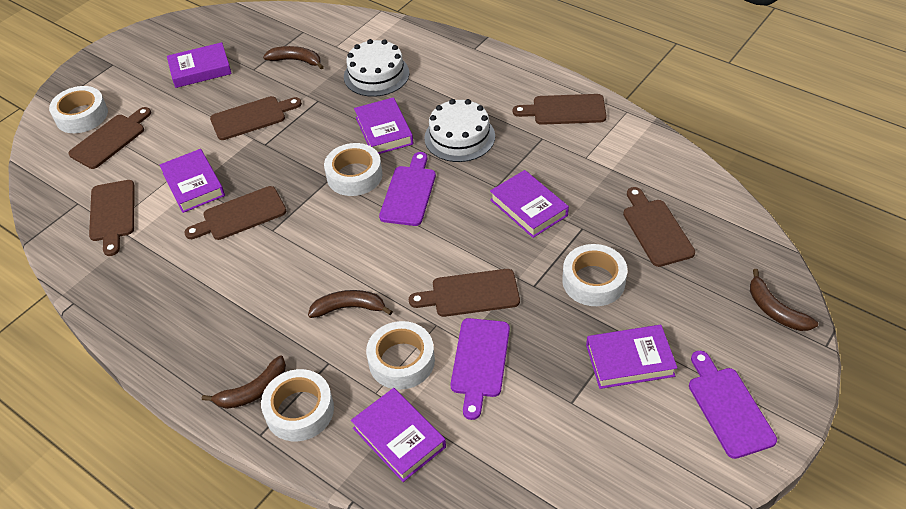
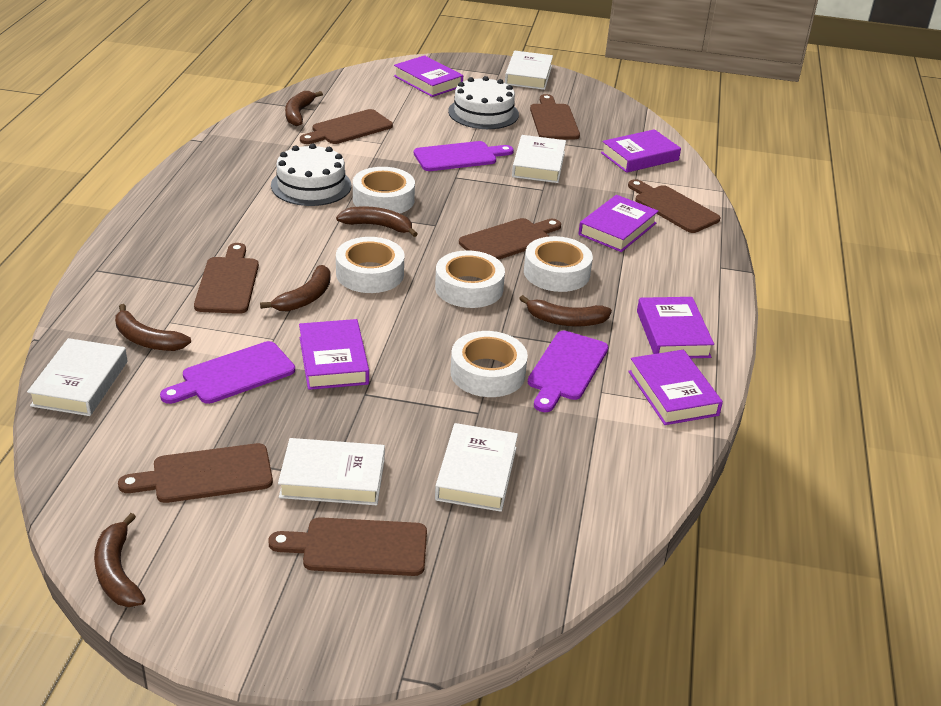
brown banana: 4 -> 6
white book: 0 -> 5

